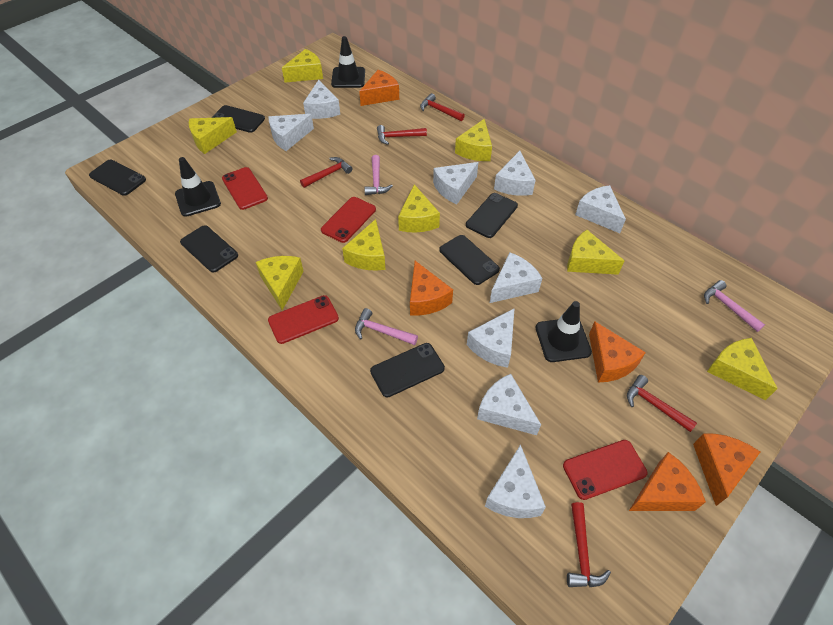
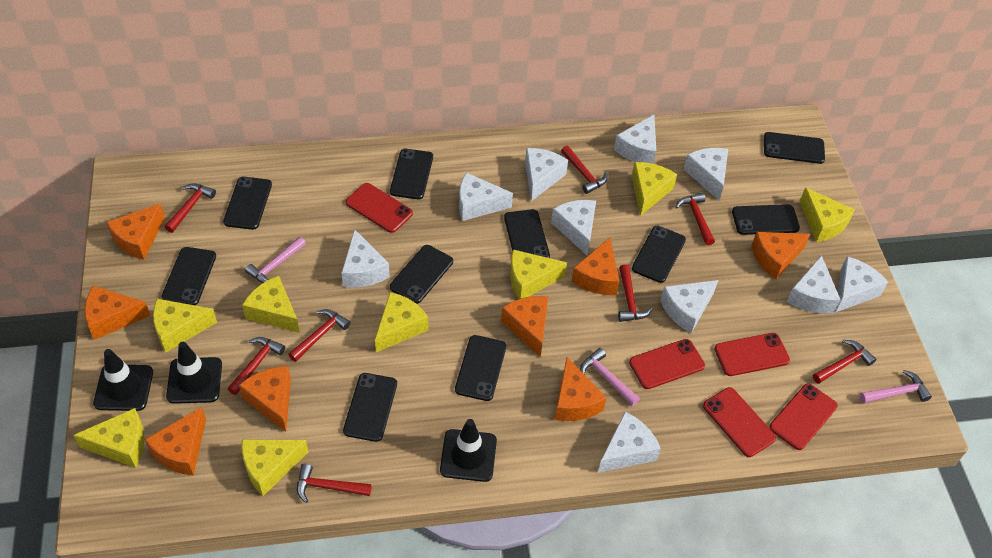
black phone: 6 -> 10
orange cheese: 5 -> 8
red hammer: 5 -> 8
red phone: 4 -> 5
white cheese: 9 -> 10

